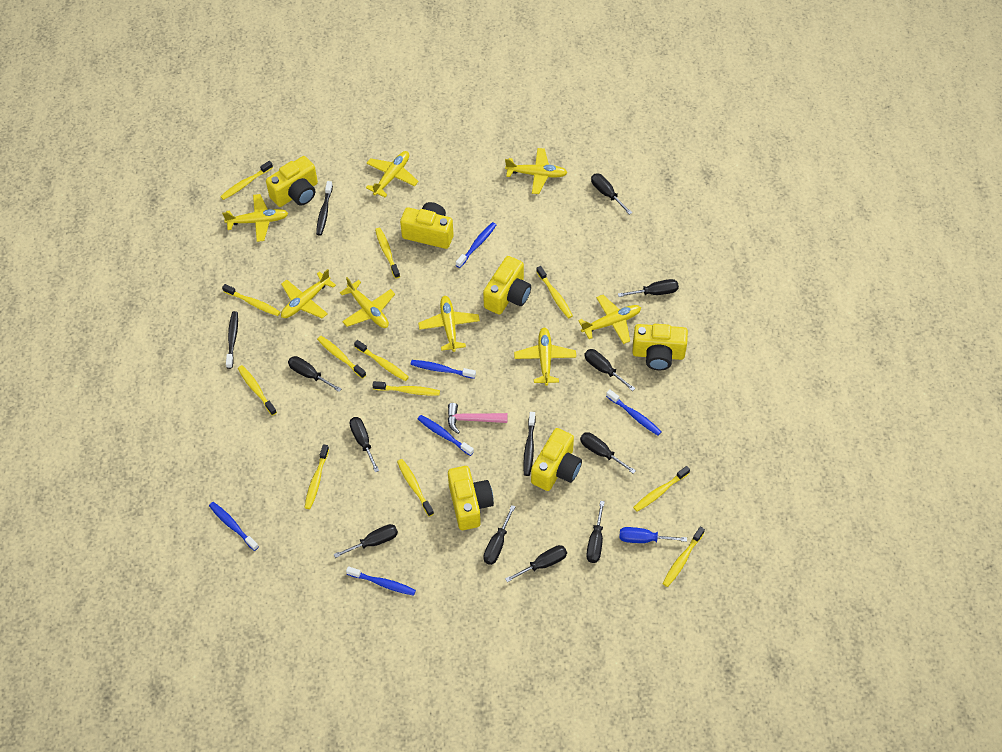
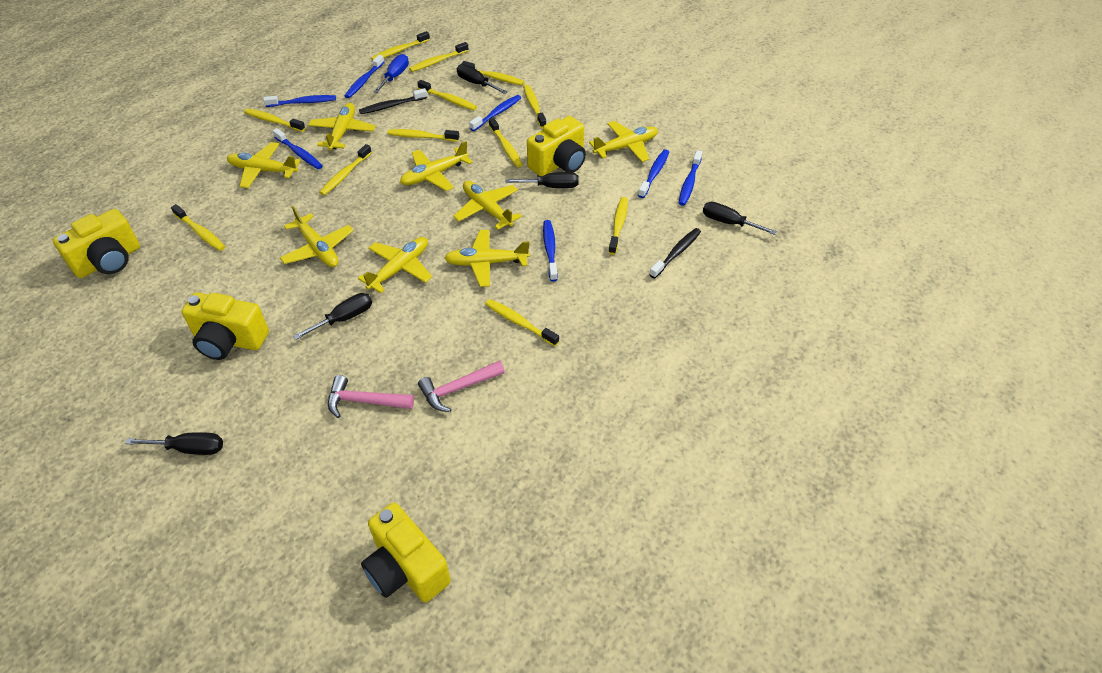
black screwdriver: 10 -> 5
black toothbrush: 3 -> 2
blue toothbrush: 6 -> 7
pink hammer: 1 -> 2
yellow camera: 6 -> 4

